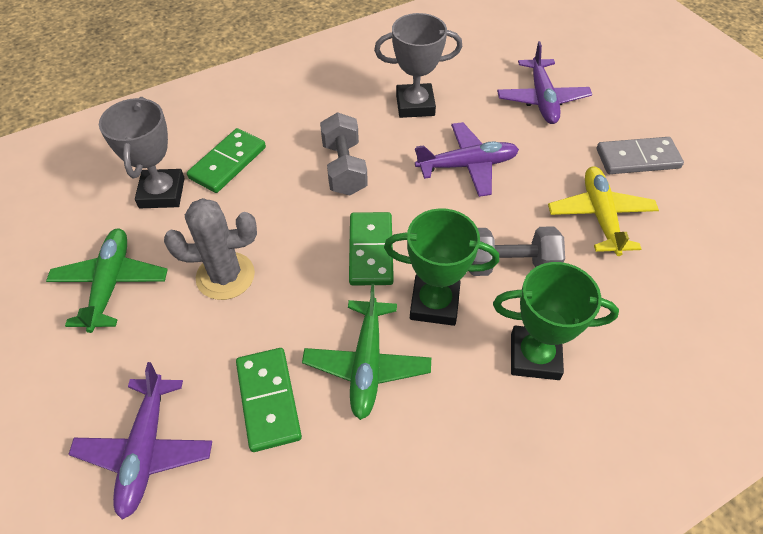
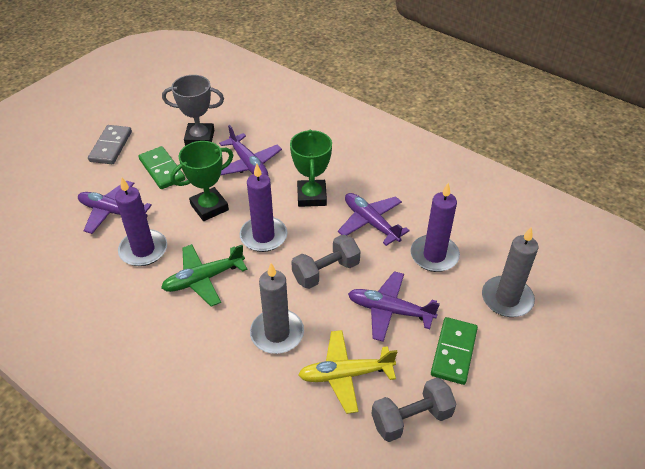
green domino: 3 -> 2
green plane: 2 -> 1
grey cactus: 1 -> 0
grey candle: 0 -> 2
grey trophy: 2 -> 1
purple candle: 0 -> 3
purple plane: 3 -> 4

